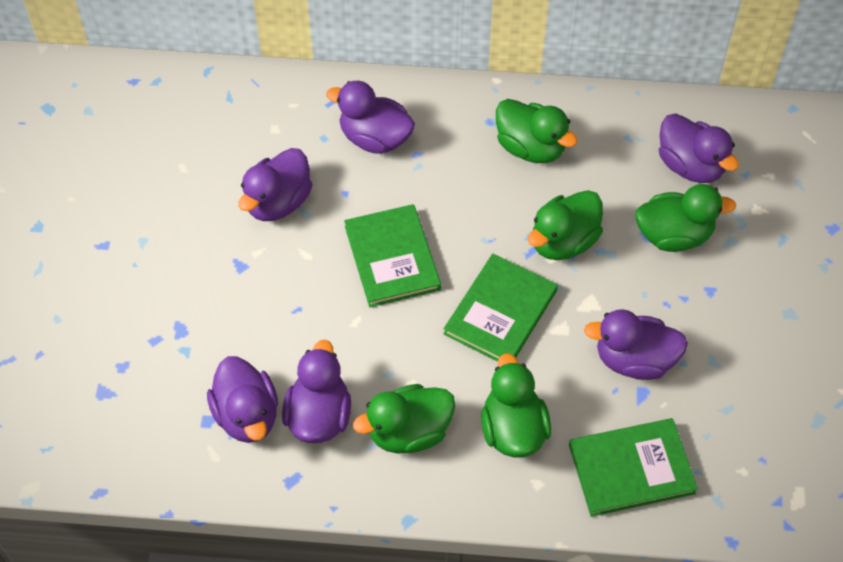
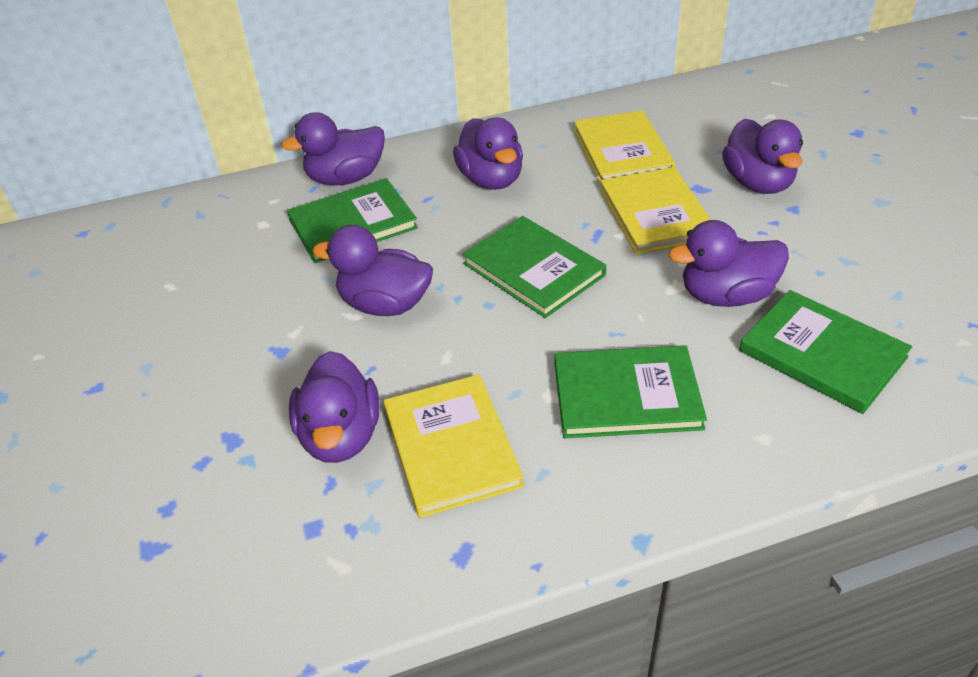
green book: 3 -> 4
green duck: 5 -> 0
yellow book: 0 -> 3

